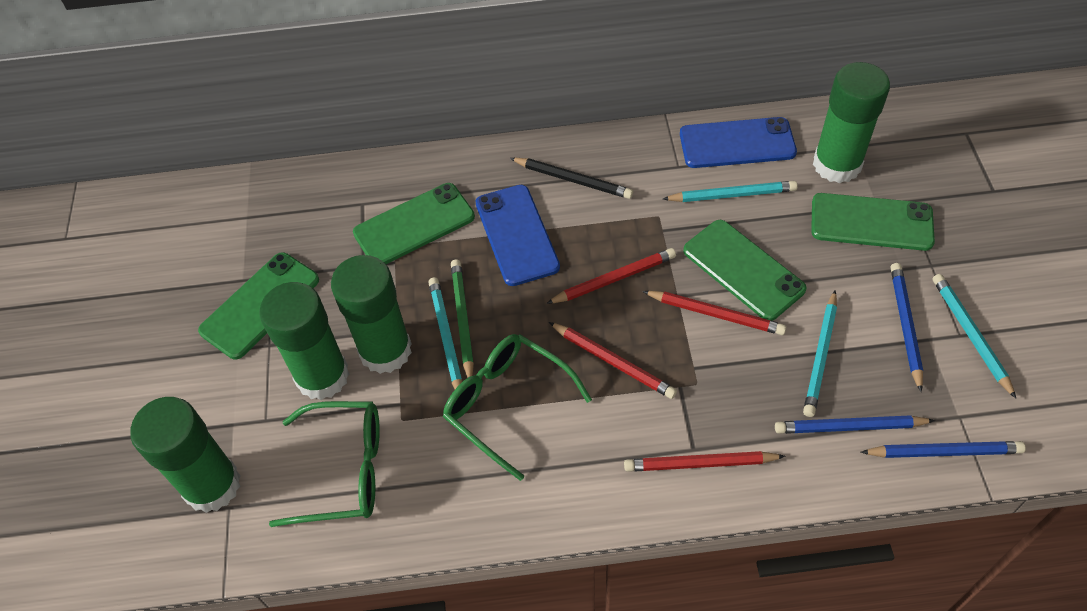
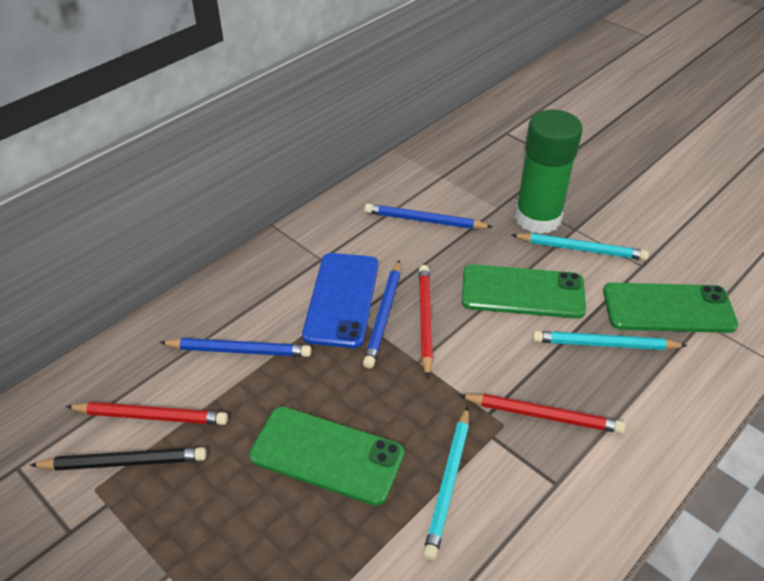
blue phone: 2 -> 1
green glasses: 2 -> 0
green glue stick: 4 -> 1
green pencil: 1 -> 0
green phone: 4 -> 3
red pencil: 4 -> 3
turquoise pencil: 4 -> 3

